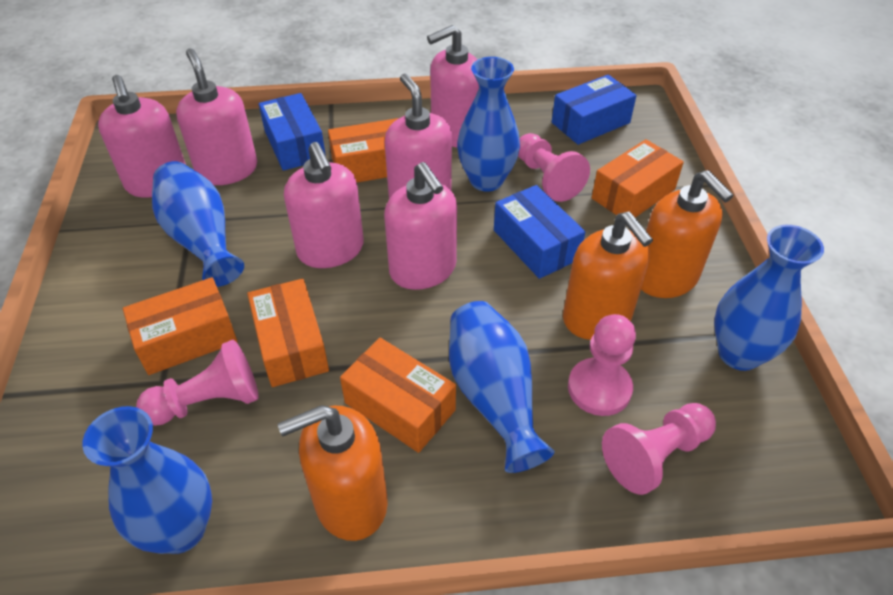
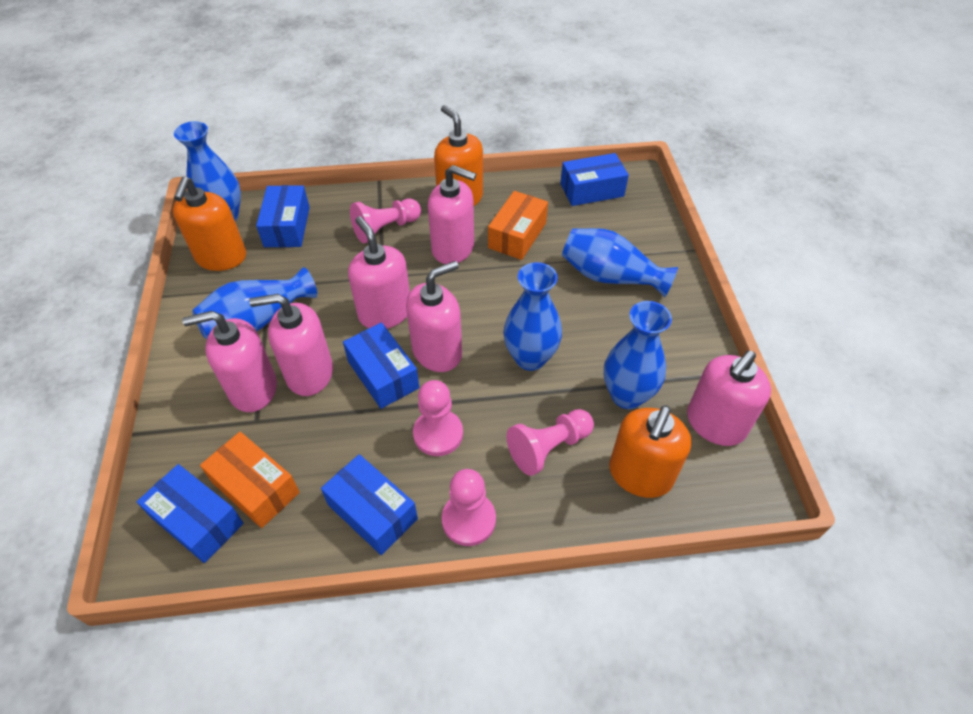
blue box: 3 -> 5
orange box: 5 -> 2

